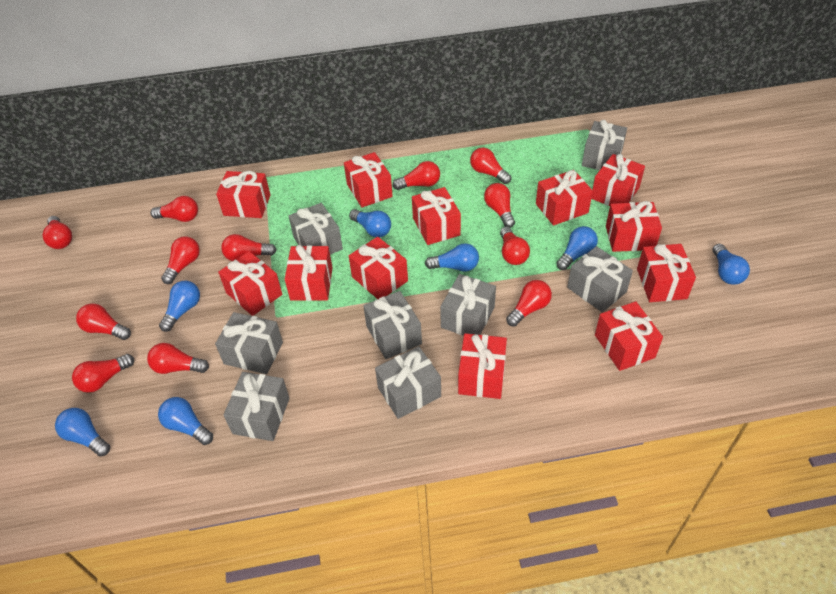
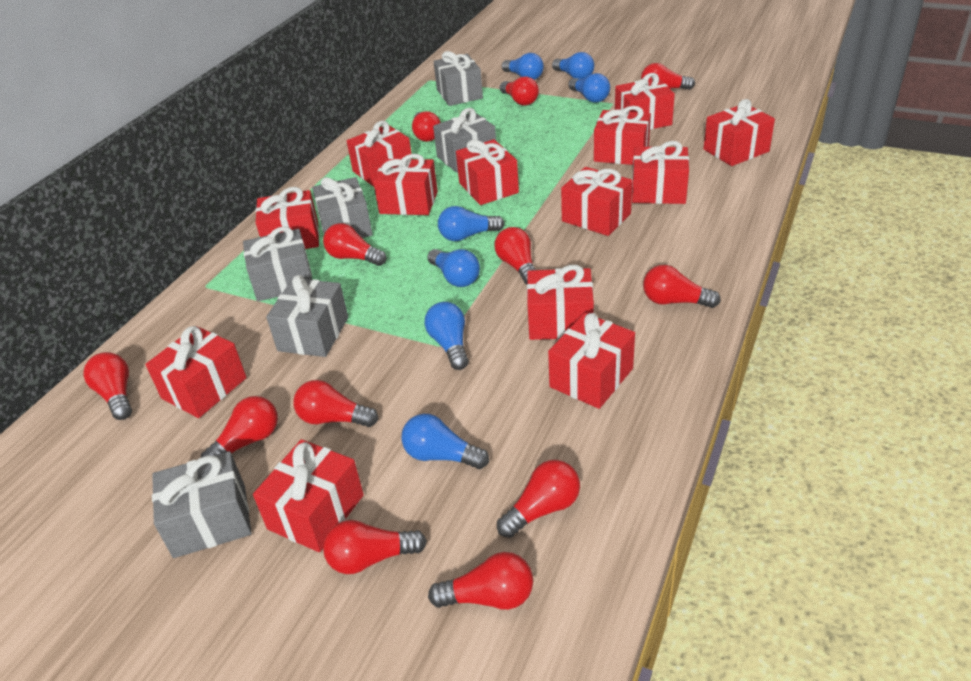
grey gift: 8 -> 6
red gift: 12 -> 13

